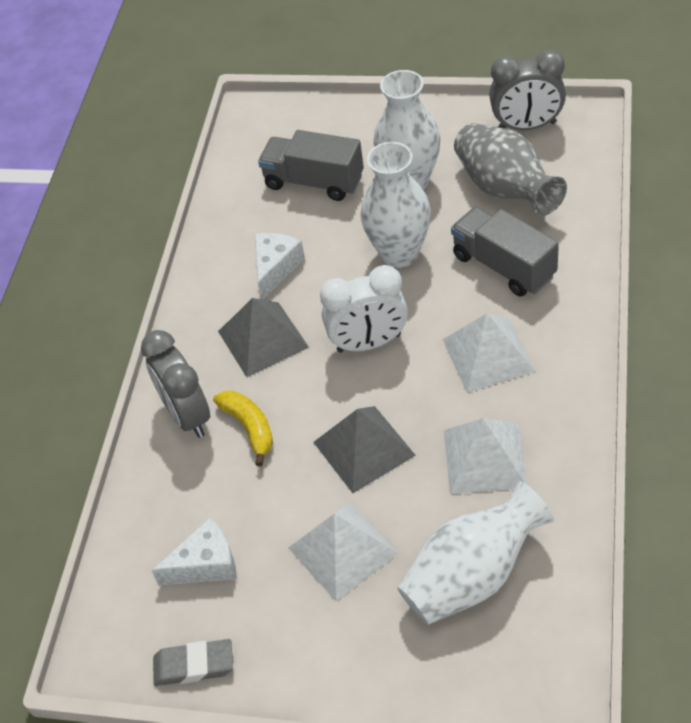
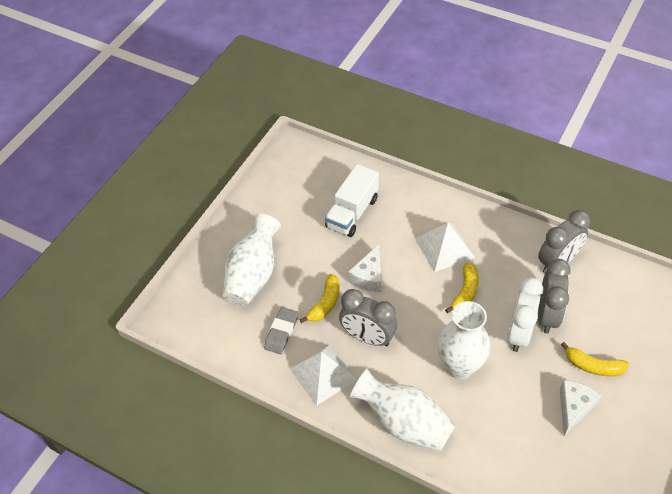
grey clock: 2 -> 3
grey pyramid: 2 -> 0
grey truck: 2 -> 0
grey vase: 1 -> 0
white pyramid: 3 -> 2
white truck: 0 -> 1
yellow banana: 1 -> 3

